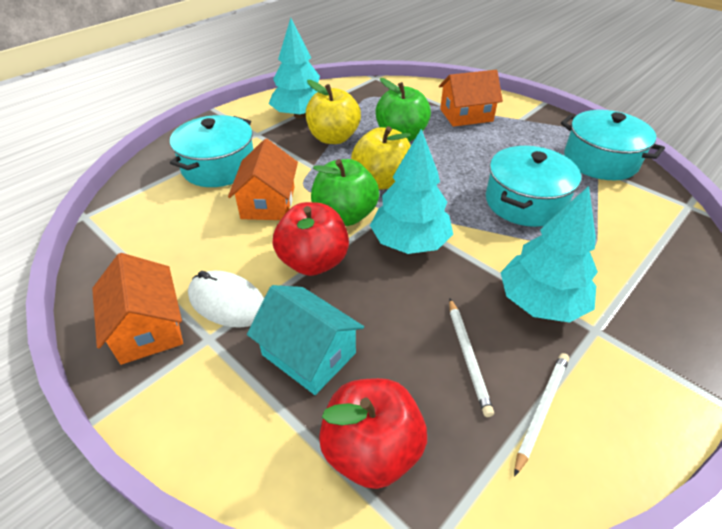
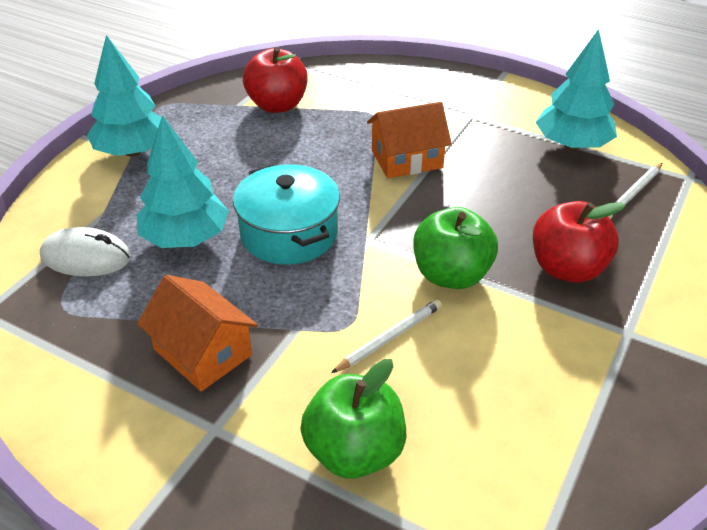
orange house: 3 -> 2
turquoise house: 1 -> 0
turquoise pot: 3 -> 1
yellow apple: 2 -> 0

